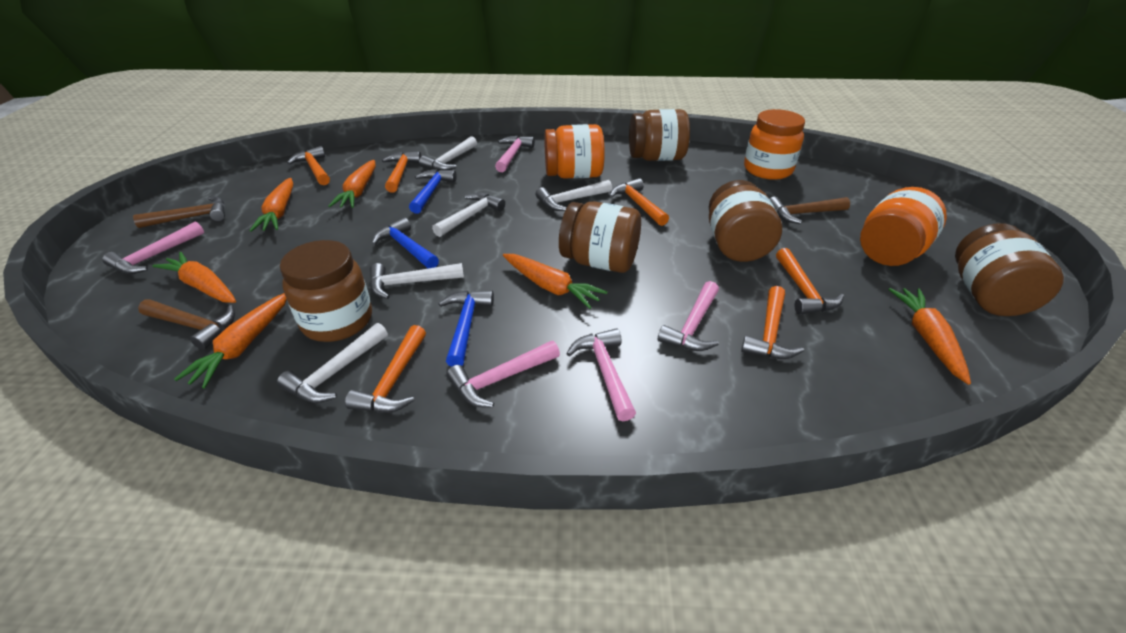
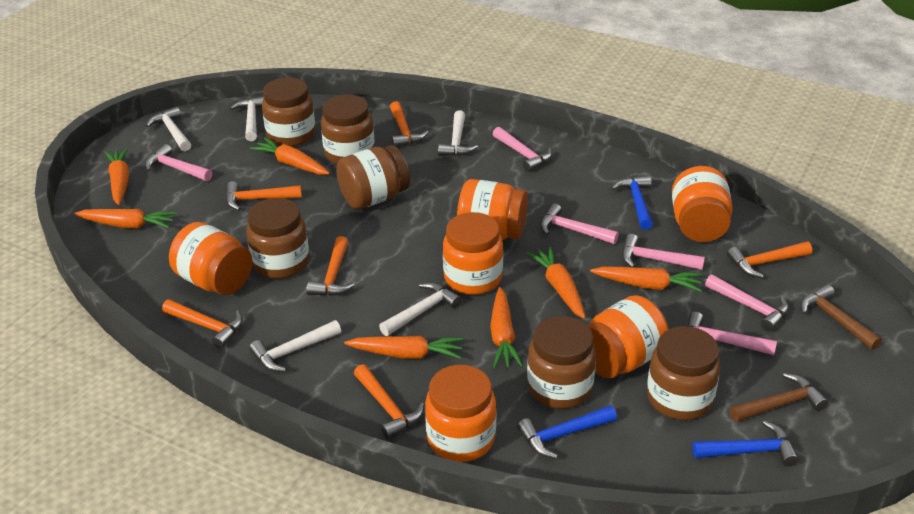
brown hammer: 3 -> 2
brown jar: 5 -> 6
orange carrot: 6 -> 7
orange jar: 3 -> 6
pink hammer: 5 -> 6

